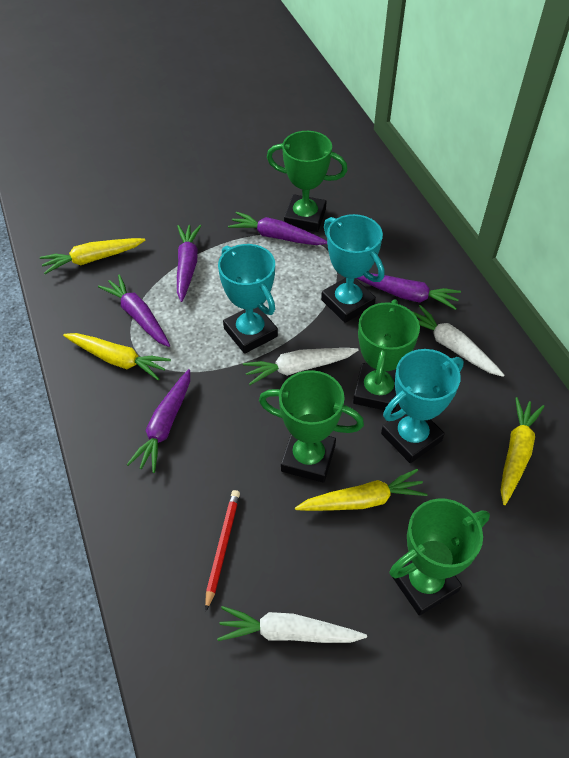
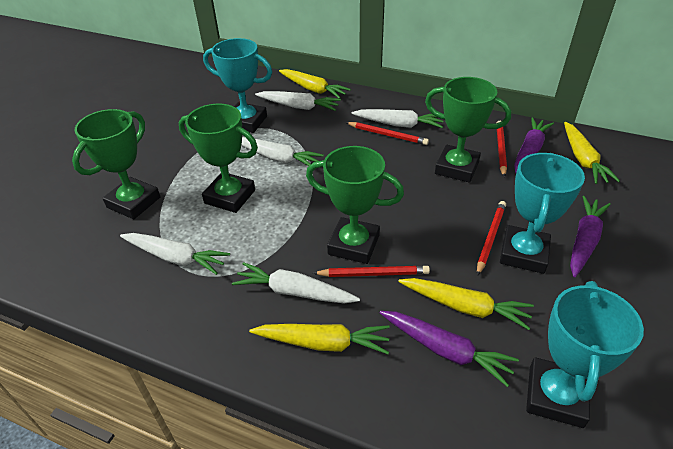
purple carrot: 5 -> 3
red pencil: 1 -> 4
white carrot: 3 -> 5

